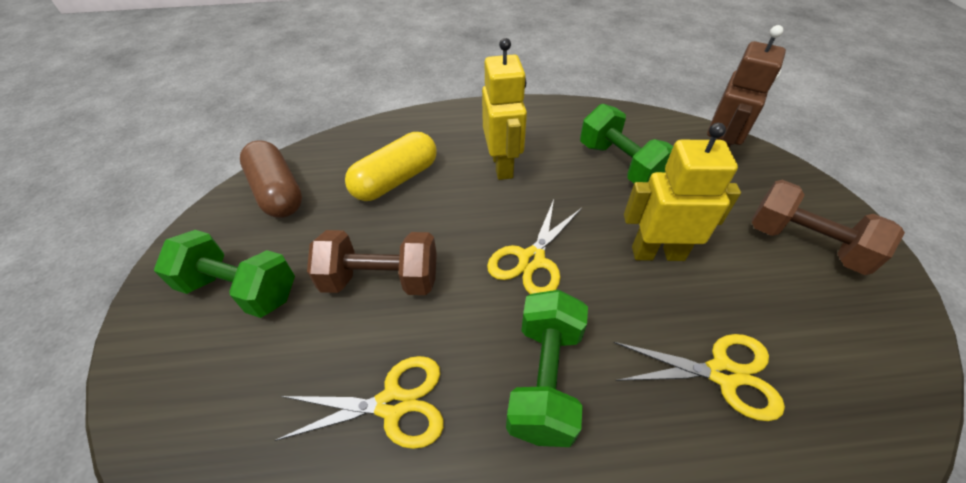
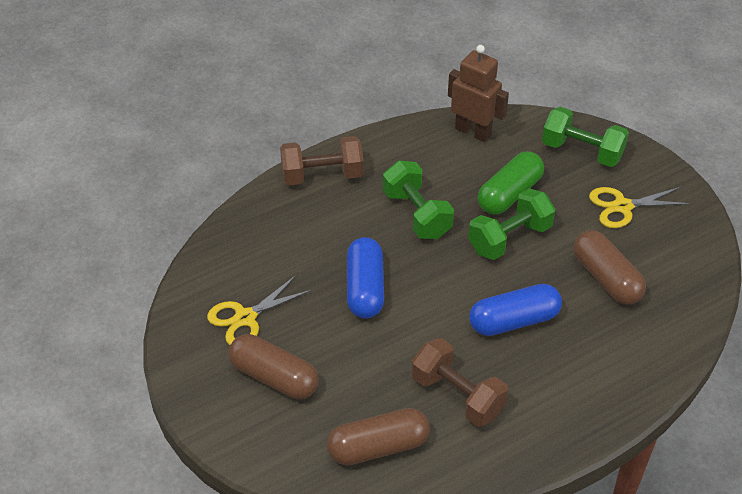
blue capsule: 0 -> 2
brown capsule: 1 -> 3
green capsule: 0 -> 1
yellow capsule: 1 -> 0
yellow robot: 2 -> 0
yellow scissors: 3 -> 2

